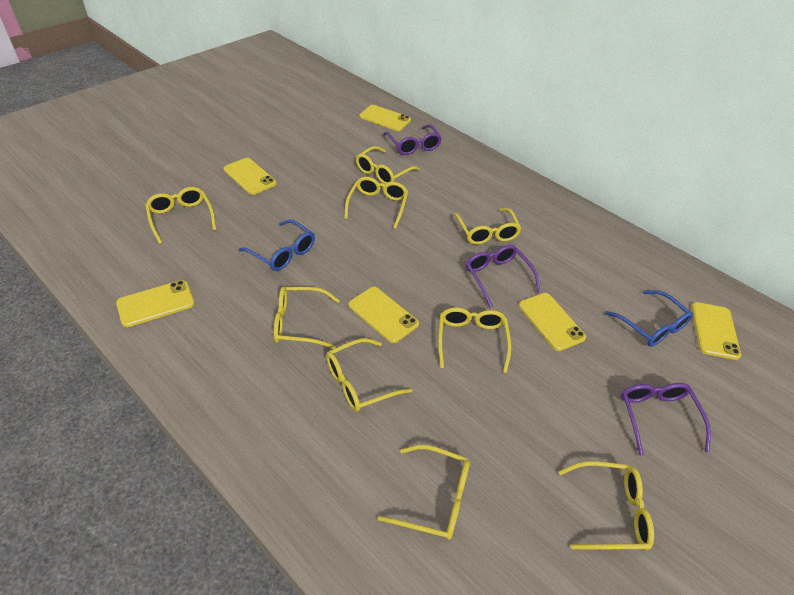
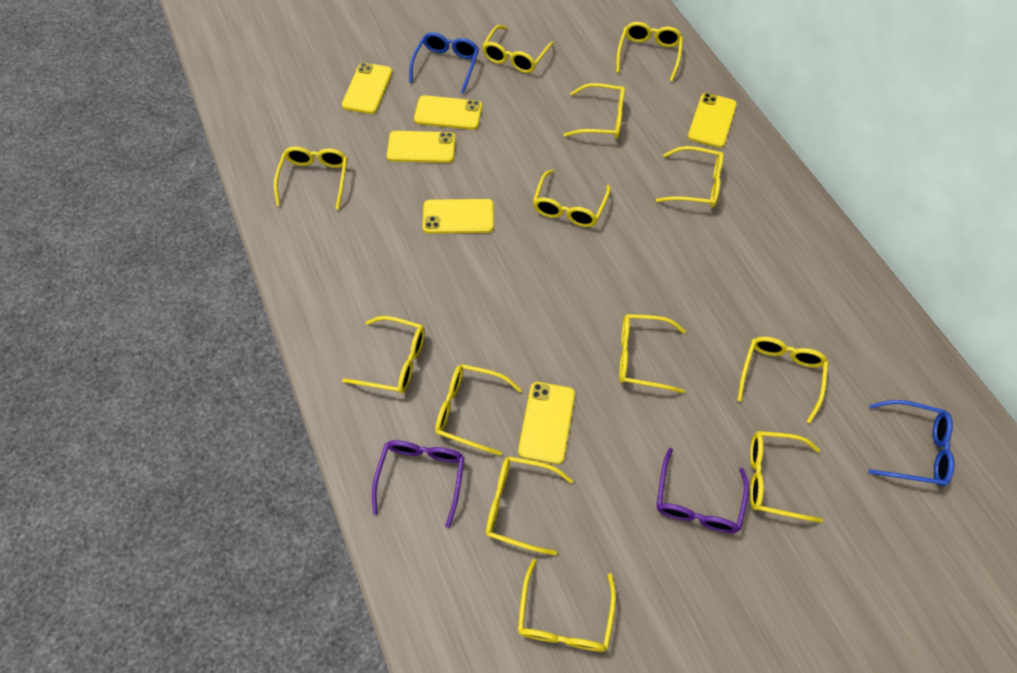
purple glasses: 3 -> 2
yellow glasses: 9 -> 13

